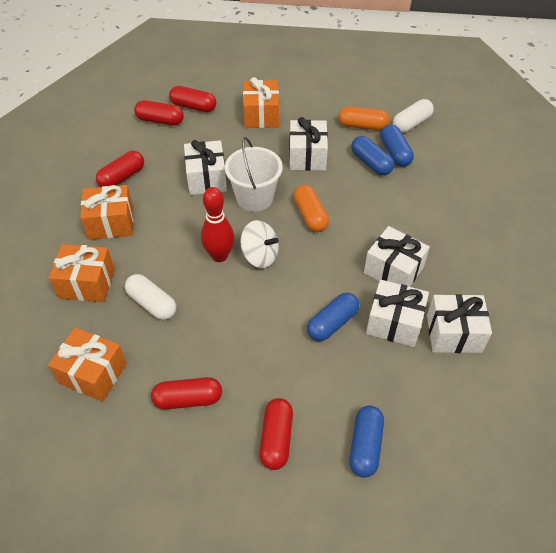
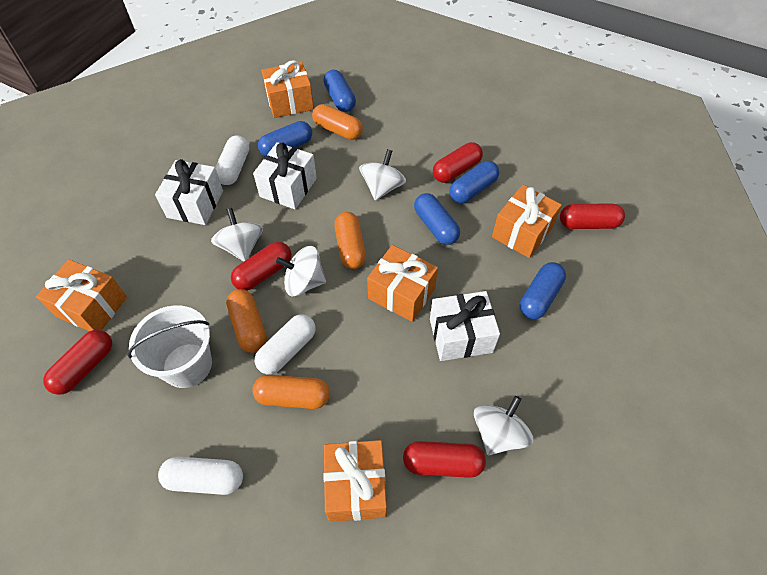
blue capsule: 4 -> 5
orange capsule: 2 -> 4
orange gift: 4 -> 5
red bowling pin: 1 -> 0
white capsule: 2 -> 3
white gift: 5 -> 3
white spinning top: 1 -> 4

